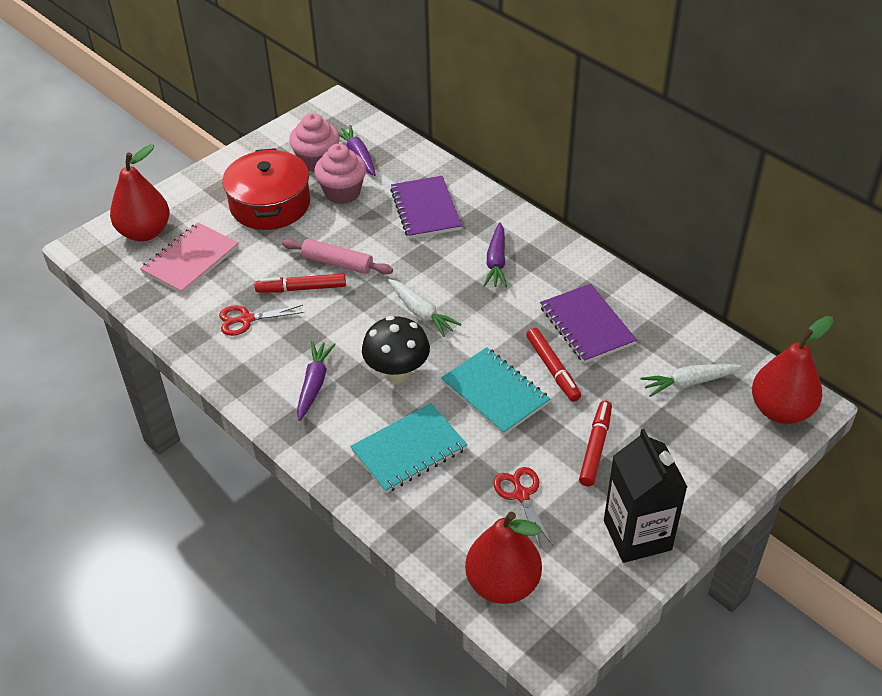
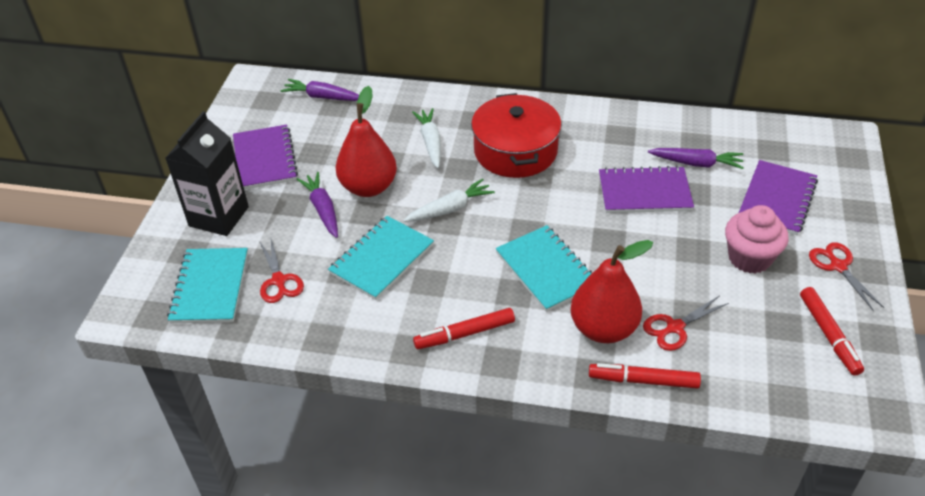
black mushroom: 1 -> 0
pink cupcake: 2 -> 1
pink notebook: 1 -> 0
pink rolling pin: 1 -> 0
purple notebook: 2 -> 3
red pear: 3 -> 2
red scissors: 2 -> 3
turquoise notebook: 2 -> 3

